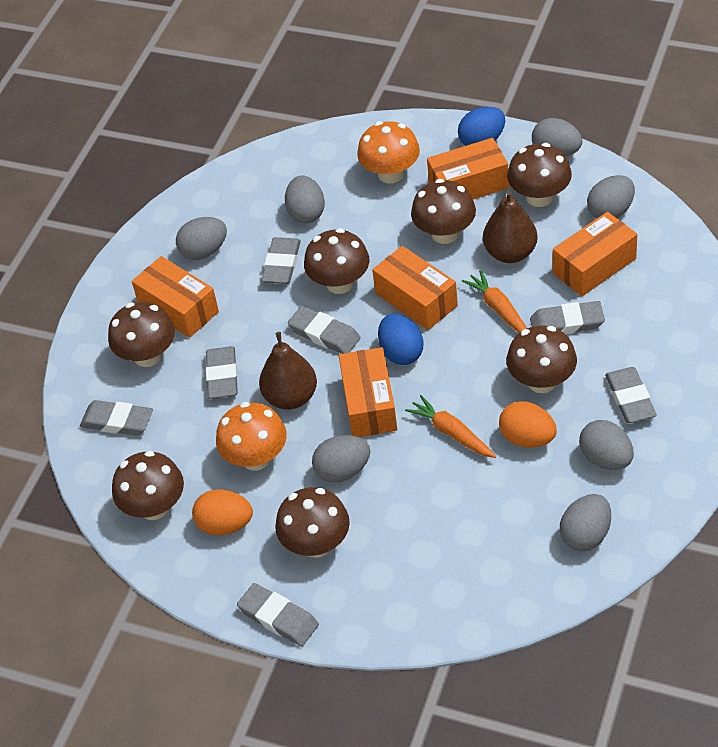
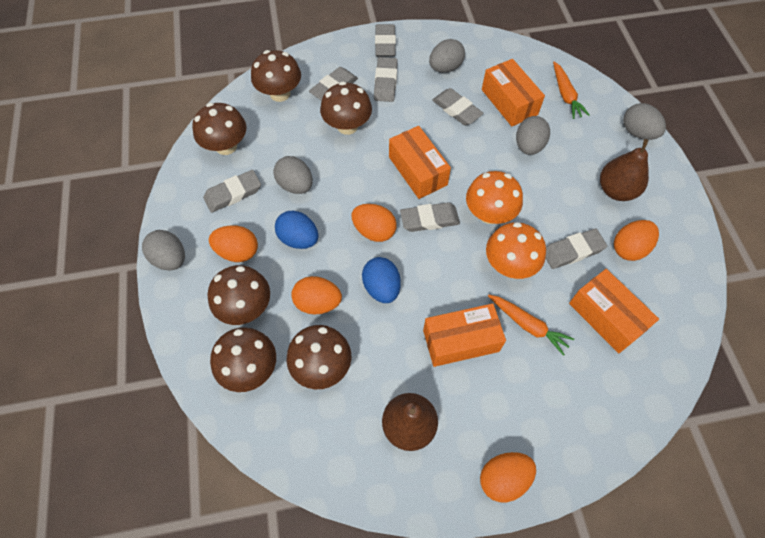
brown mushroom: 7 -> 6
grey egg: 7 -> 5
orange box: 5 -> 4
orange egg: 2 -> 5

